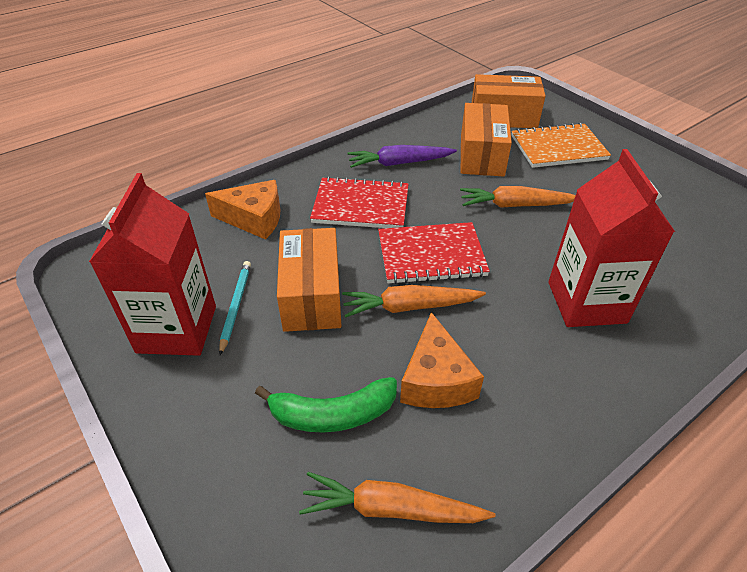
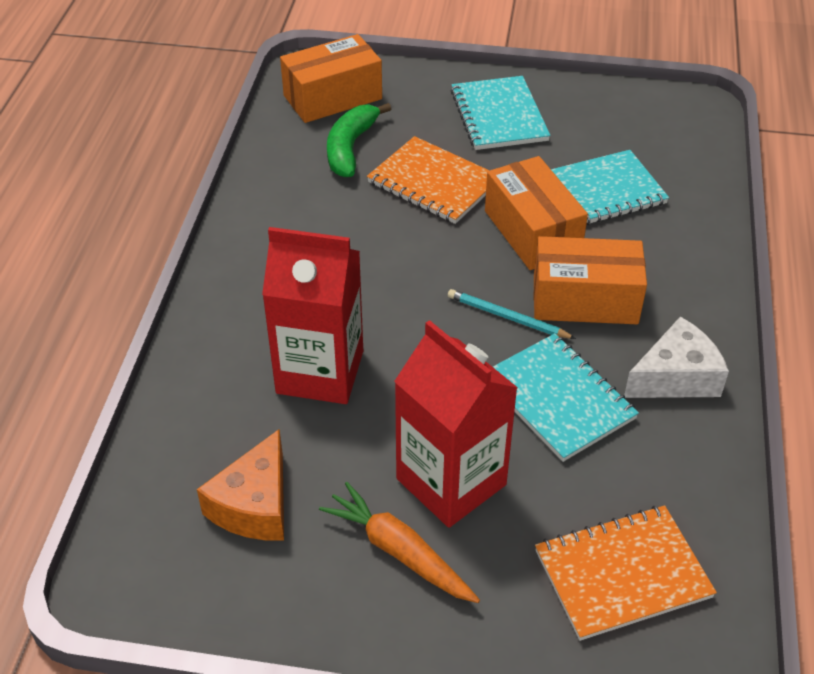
orange carrot: 3 -> 1
orange cheese: 2 -> 1
orange notebook: 1 -> 2
purple carrot: 1 -> 0
red notebook: 2 -> 0
turquoise notebook: 0 -> 3
white cheese: 0 -> 1

